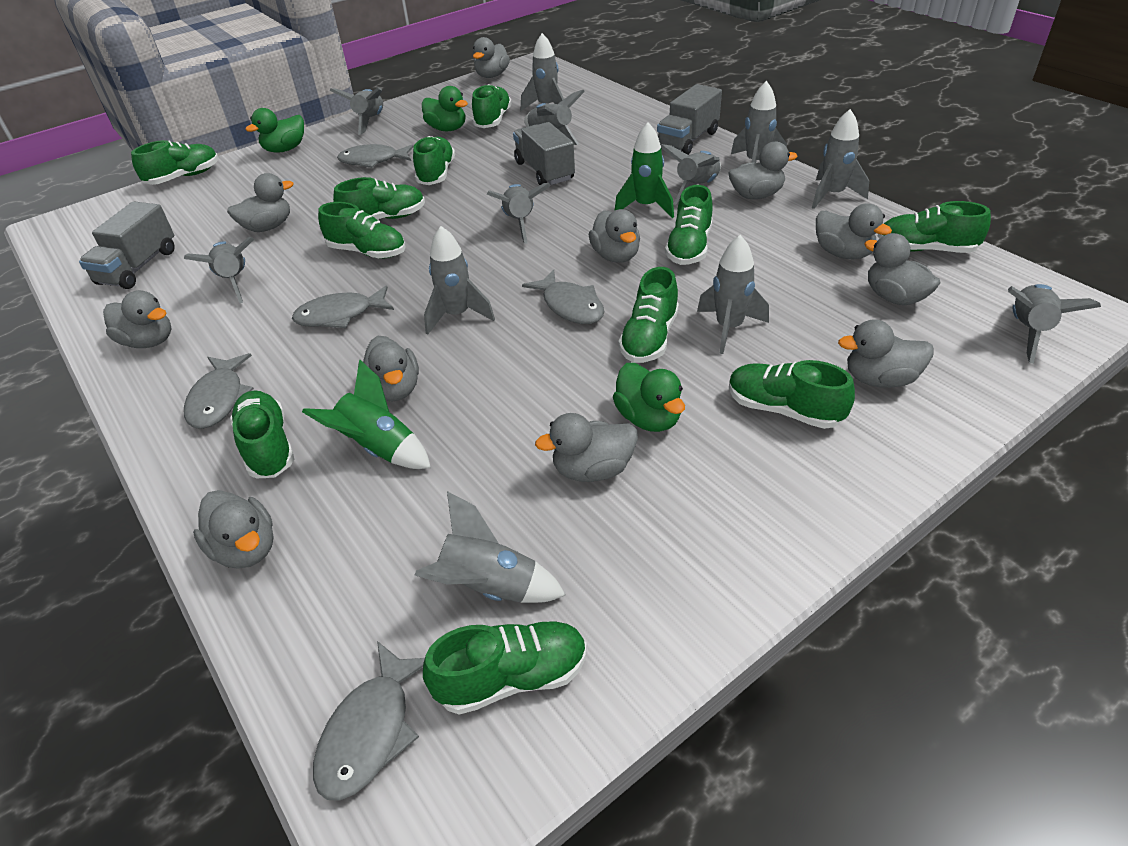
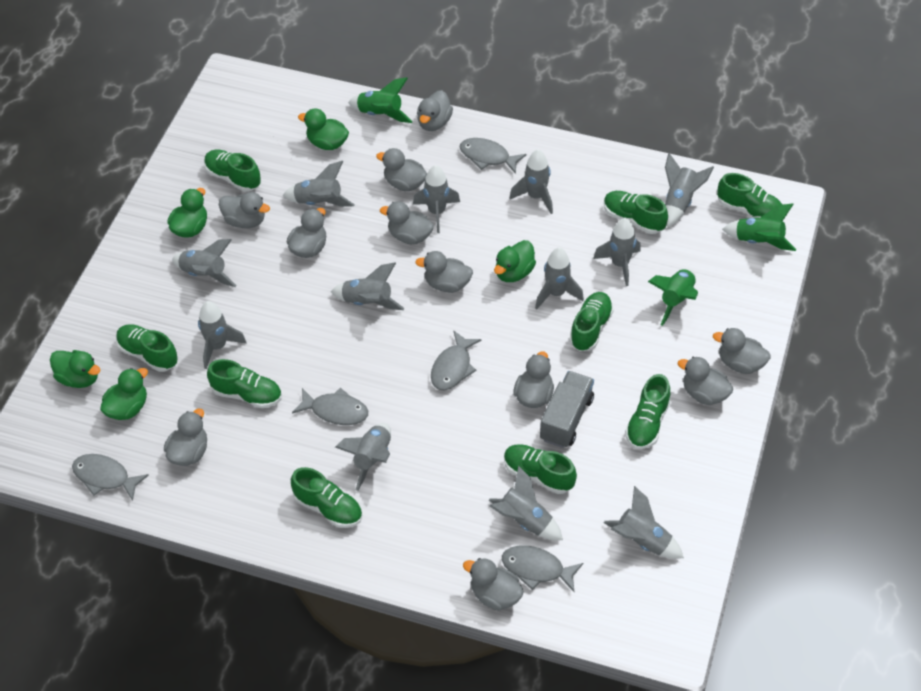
green duck: 3 -> 5
green rocket: 2 -> 3
green shoe: 11 -> 9
grey truck: 3 -> 1

